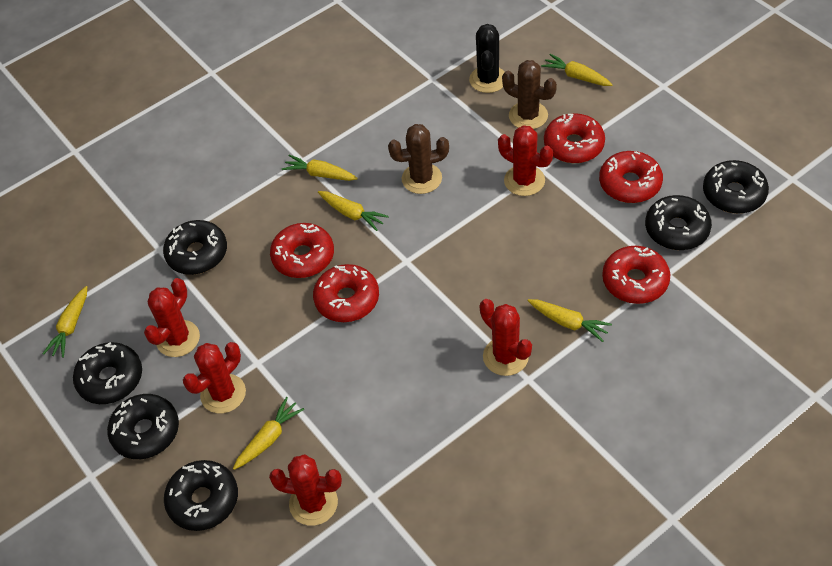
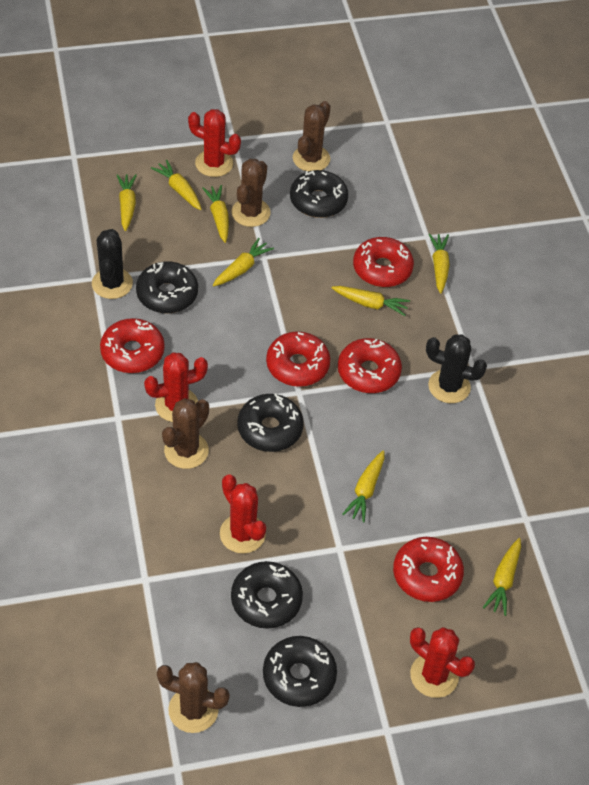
black cactus: 1 -> 2
black donut: 6 -> 5
brown cactus: 2 -> 4
red cactus: 5 -> 4
yellow carrot: 6 -> 8

